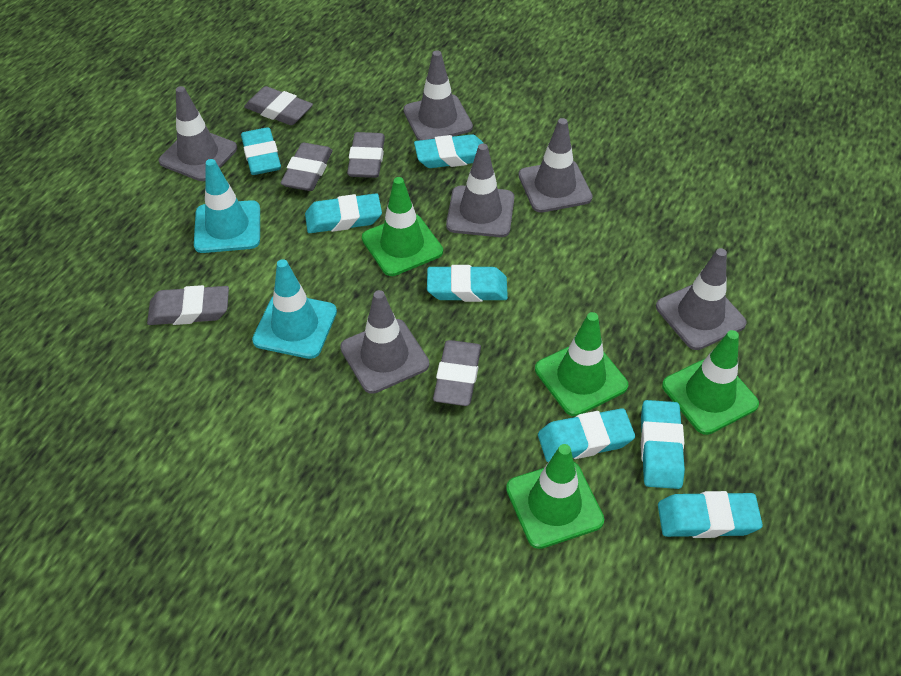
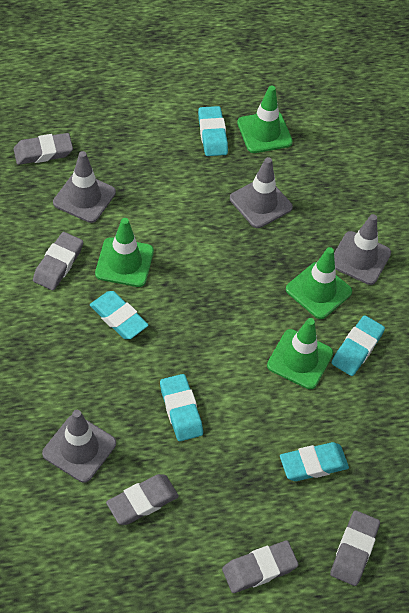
grey traffic cone: 6 -> 4
turquoise eraser: 7 -> 5
turquoise traffic cone: 2 -> 0

